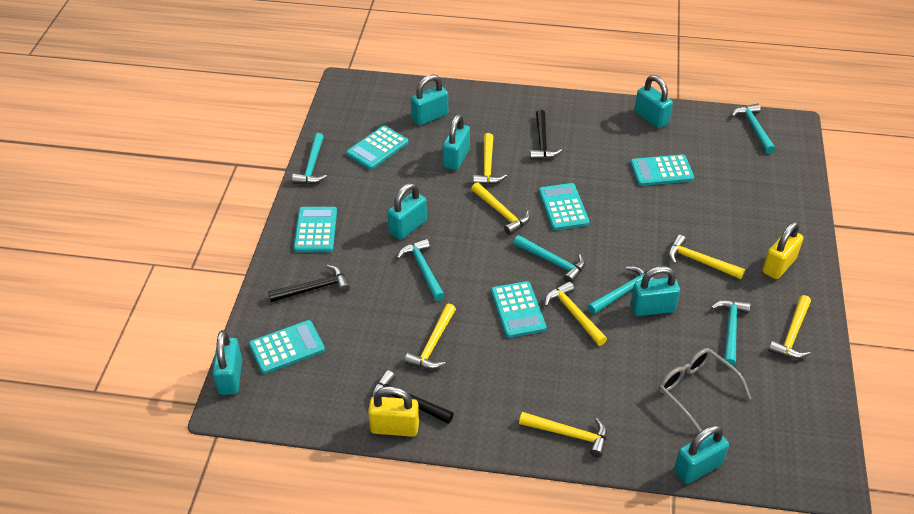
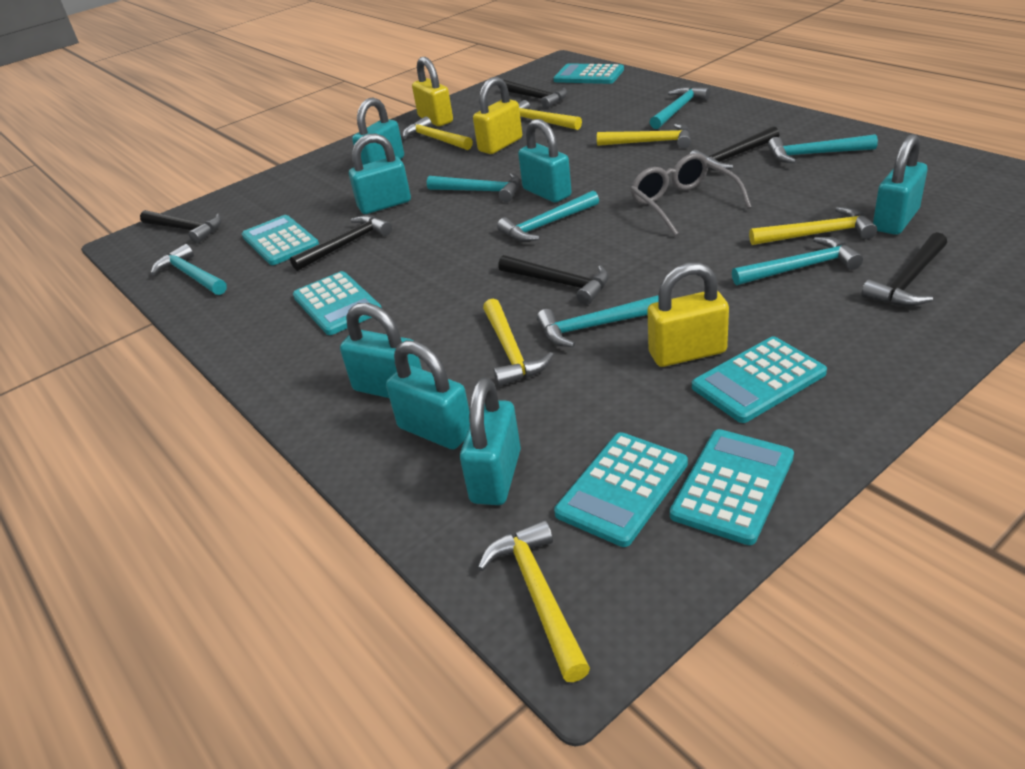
black hammer: 3 -> 6
turquoise hammer: 6 -> 7
yellow hammer: 7 -> 6
yellow padlock: 2 -> 3

